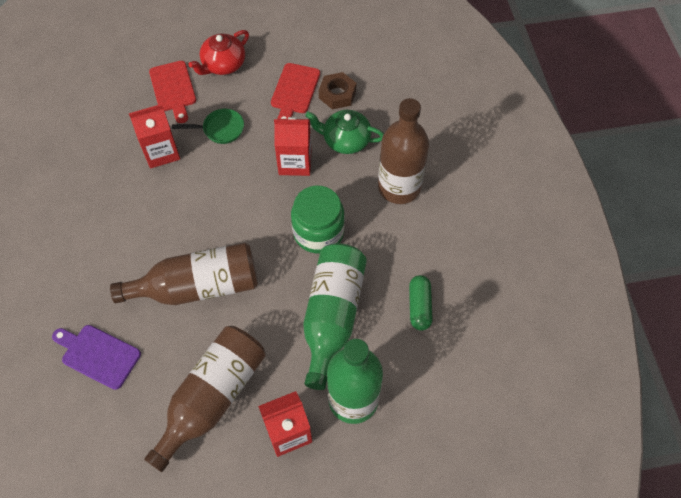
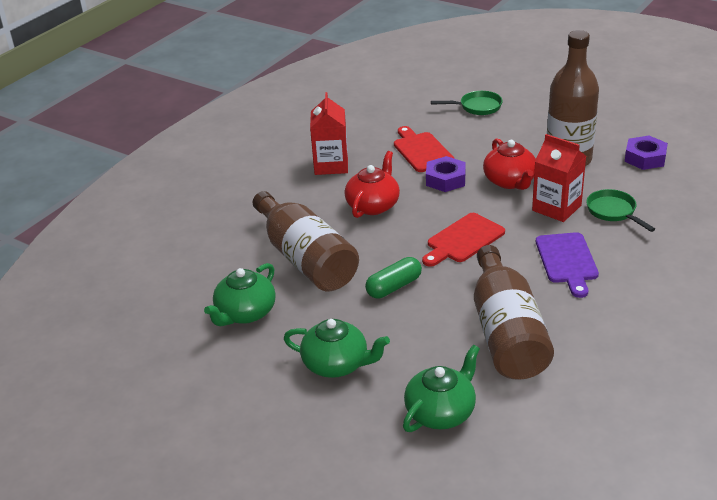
brown nut: 1 -> 0
green bottle: 2 -> 0
green jar: 1 -> 0
green pan: 1 -> 2
green teapot: 1 -> 3
purple nut: 0 -> 2
red carton: 3 -> 2
red teapot: 1 -> 2

